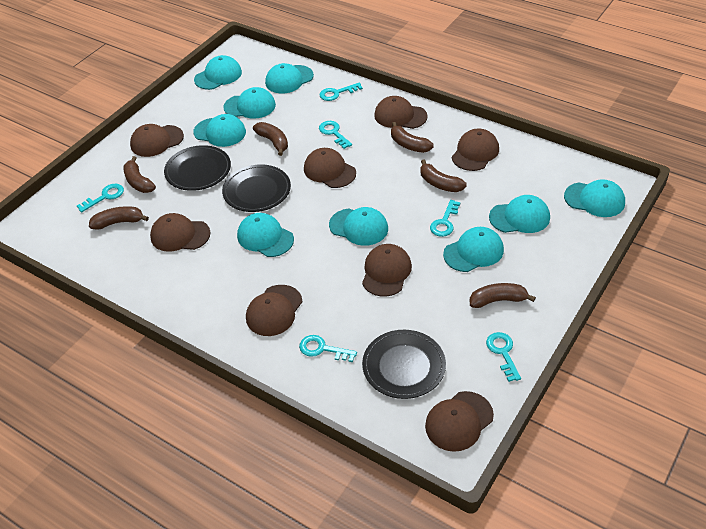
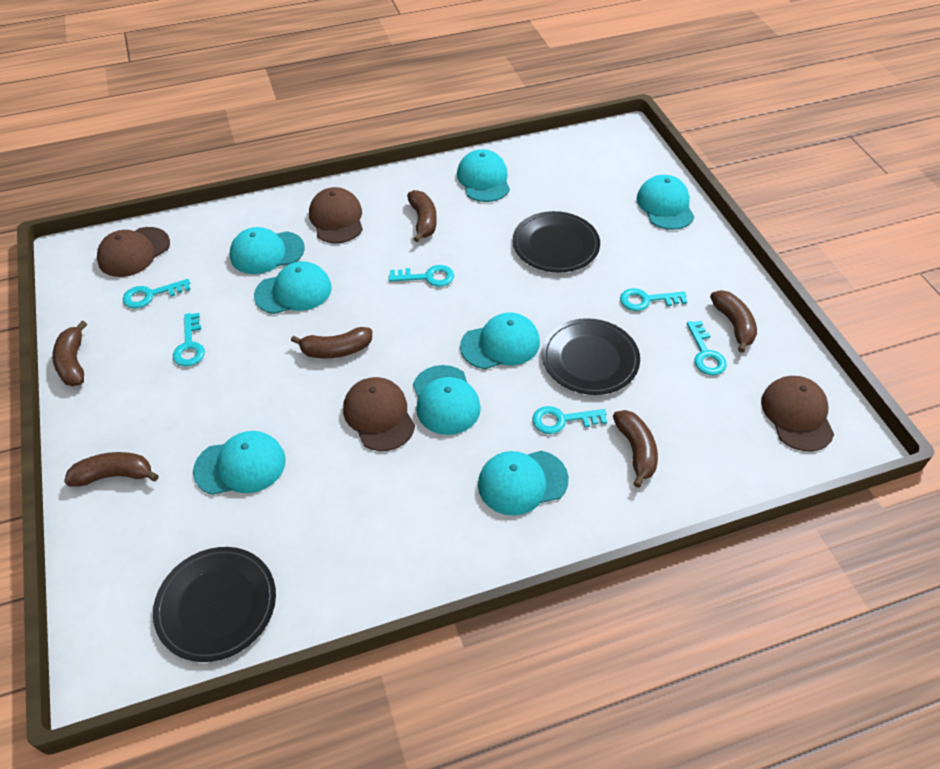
brown cap: 8 -> 4
turquoise cap: 9 -> 8

